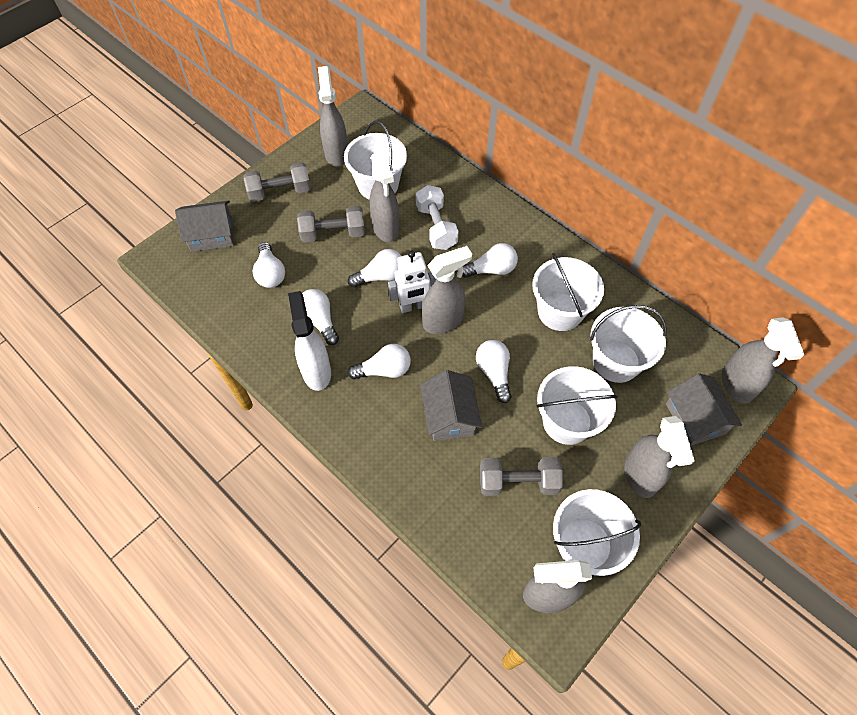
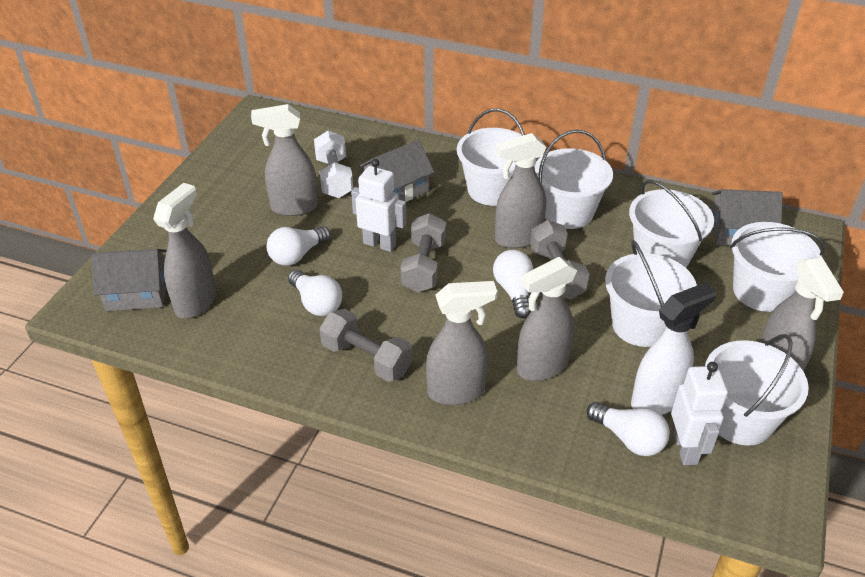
white bucket: 5 -> 6
white light bulb: 6 -> 4
white robot: 1 -> 2

